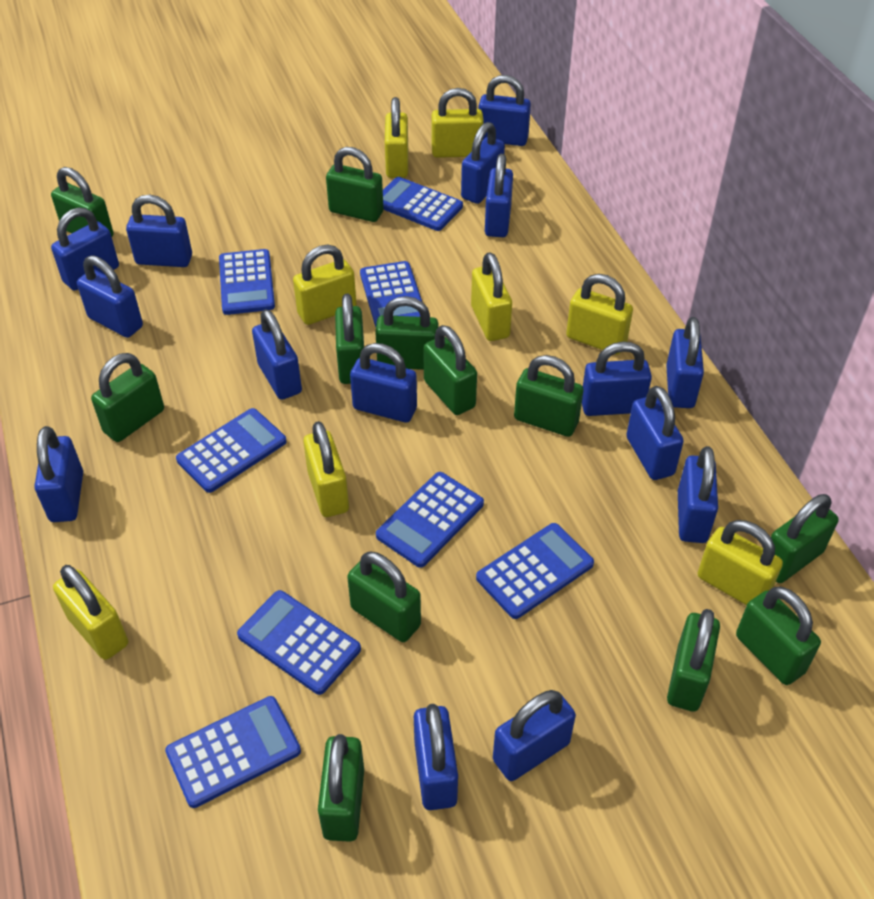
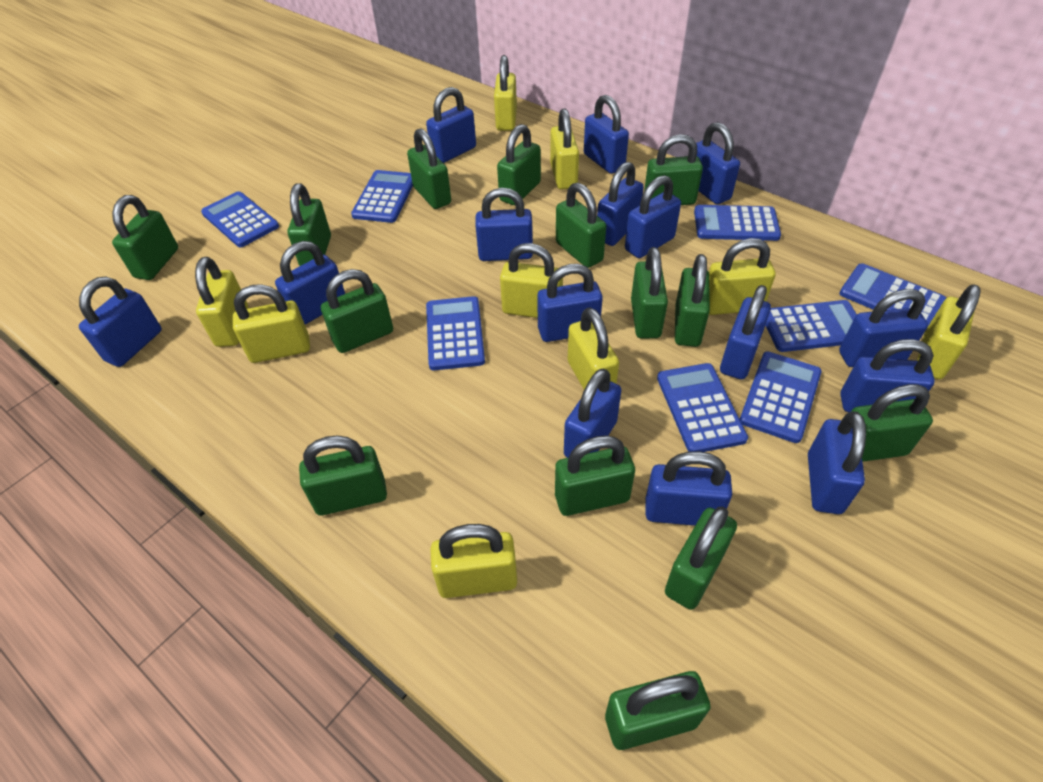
green padlock: 12 -> 14
yellow padlock: 8 -> 9

